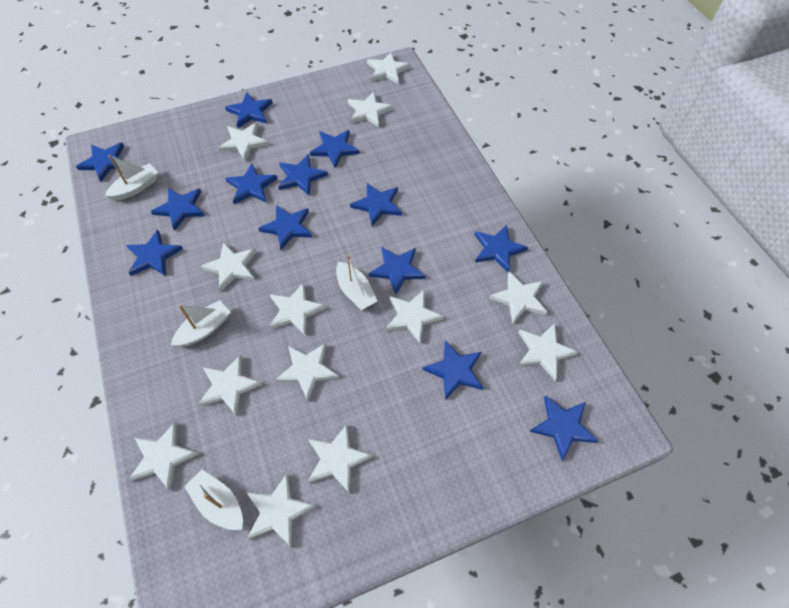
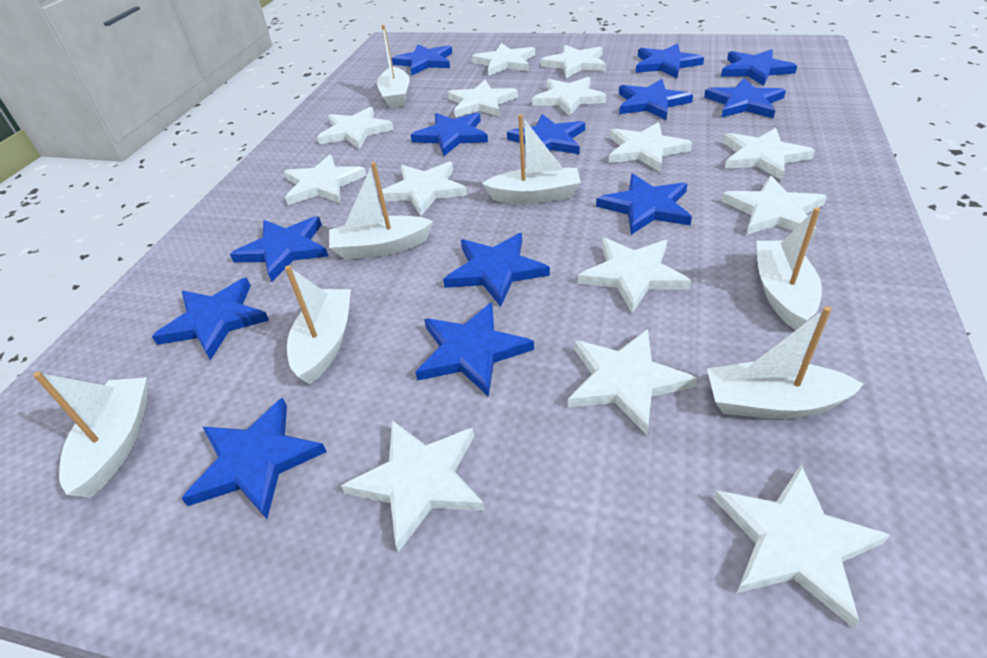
white boat: 4 -> 7
white star: 13 -> 14

